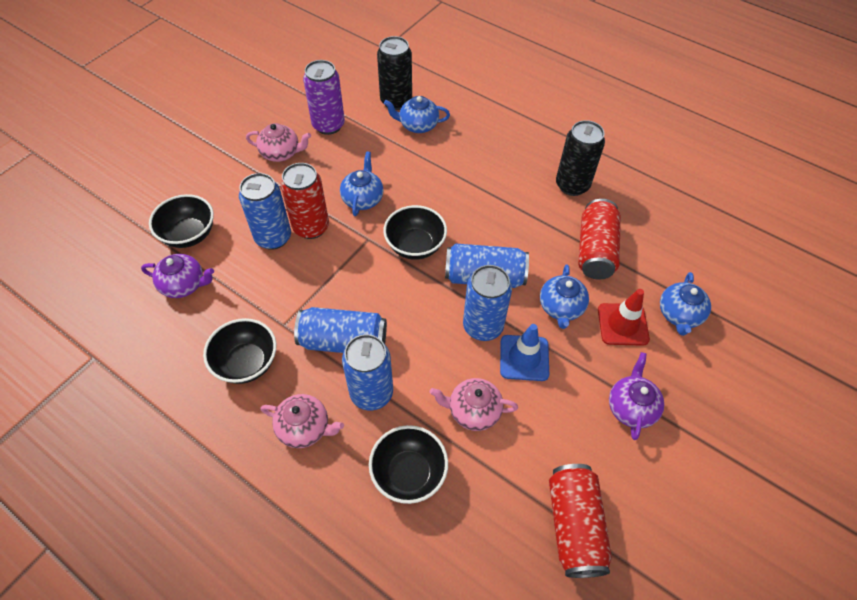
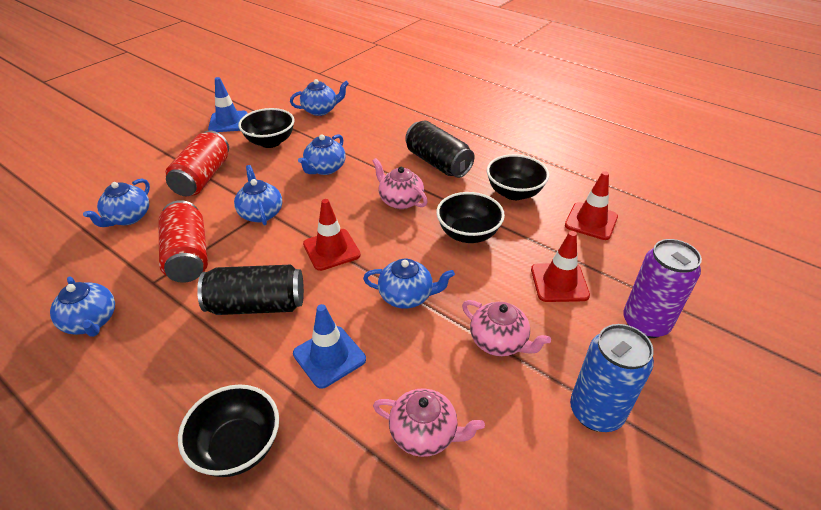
blue can: 5 -> 1
blue teapot: 4 -> 6
blue traffic cone: 1 -> 2
purple teapot: 2 -> 0
red can: 3 -> 2
red traffic cone: 1 -> 3

